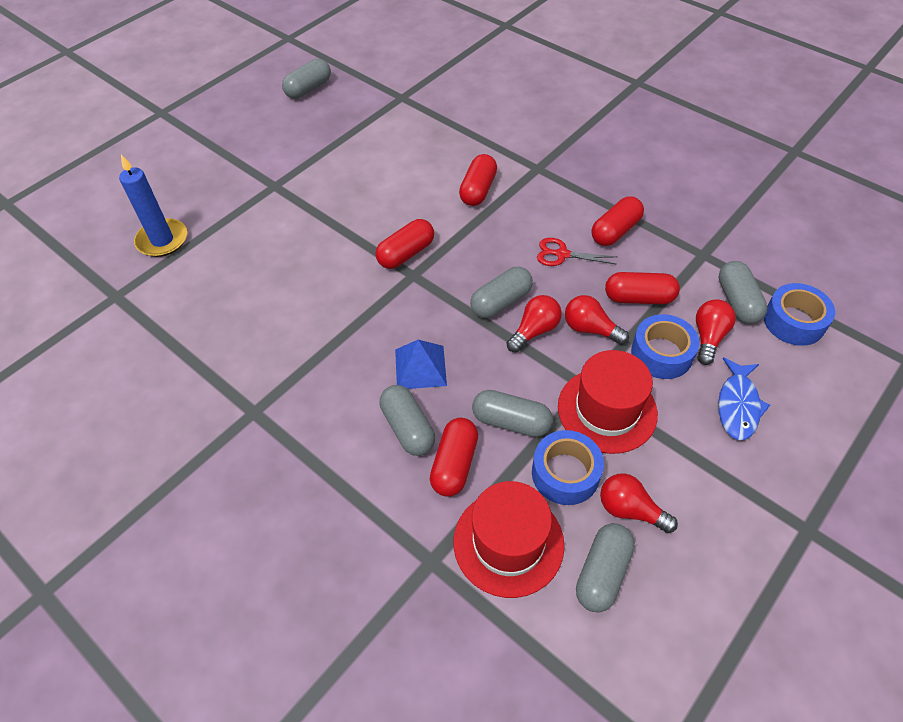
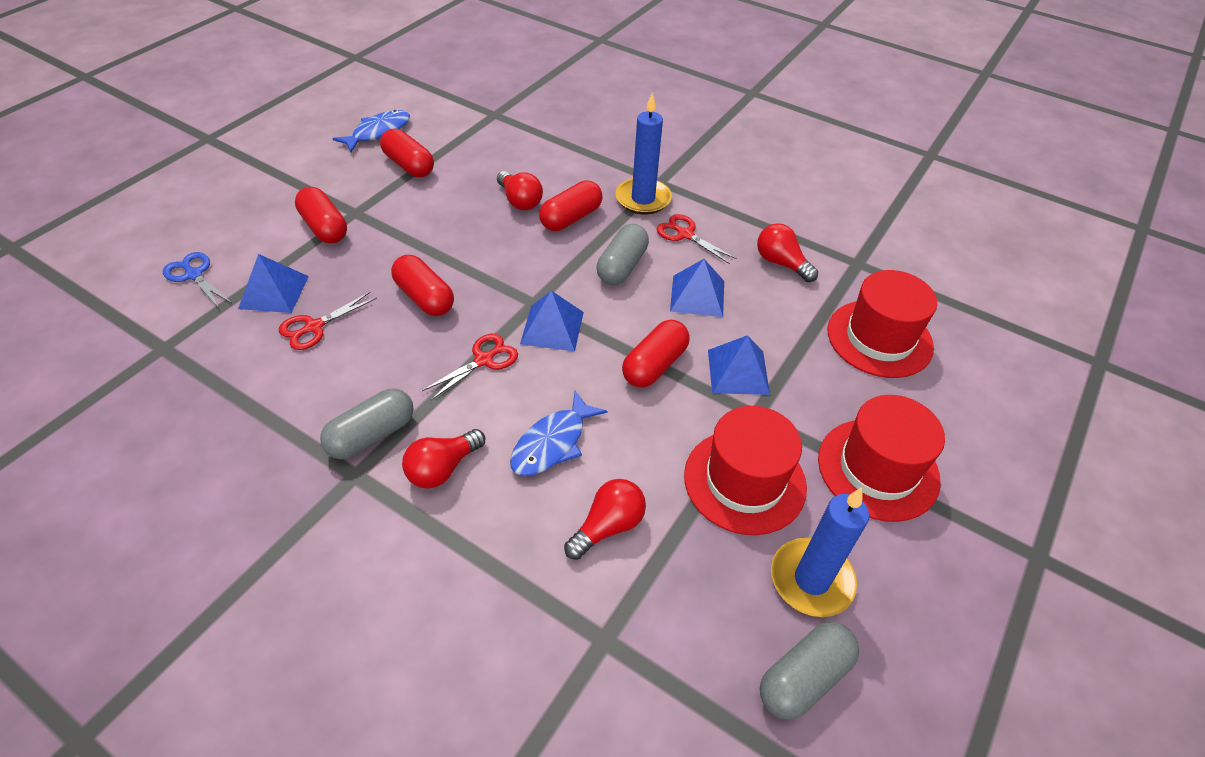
blue candle: 1 -> 2
blue fish: 1 -> 2
blue pyramid: 1 -> 4
blue scissors: 0 -> 1
blue tape: 3 -> 0
grey capsule: 6 -> 3
red hat: 2 -> 3
red scissors: 1 -> 3

